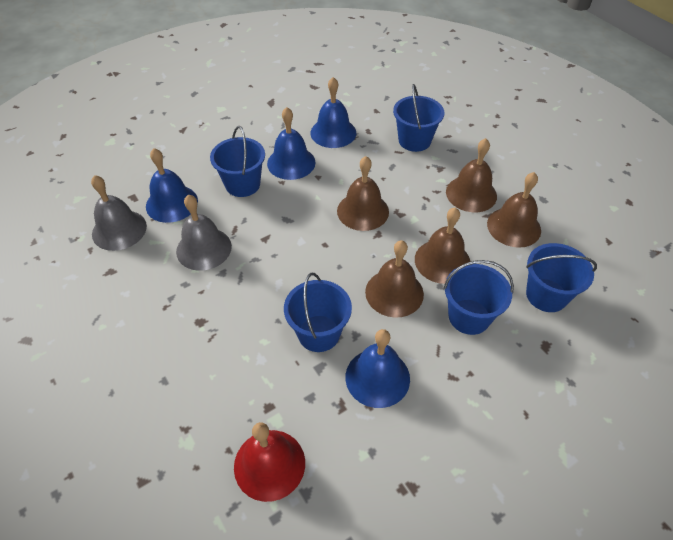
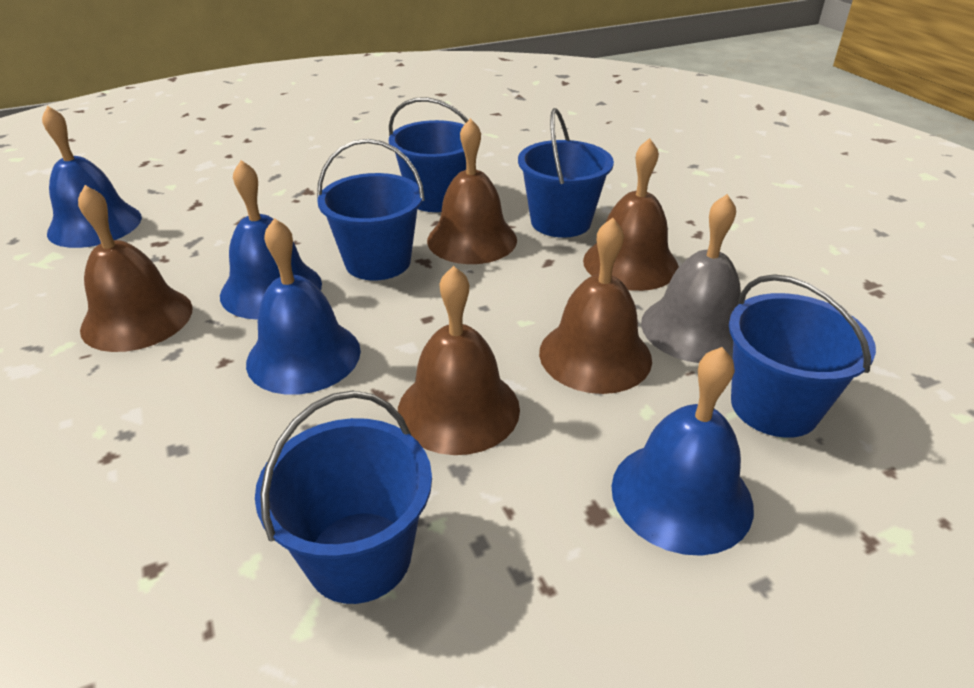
grey bell: 2 -> 1
red bell: 1 -> 0

